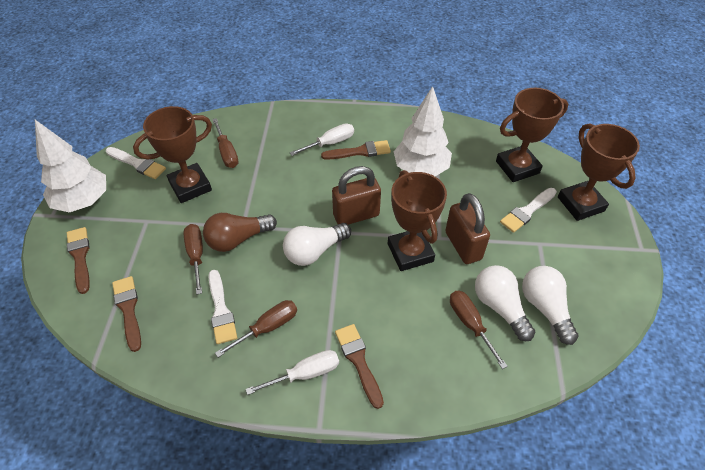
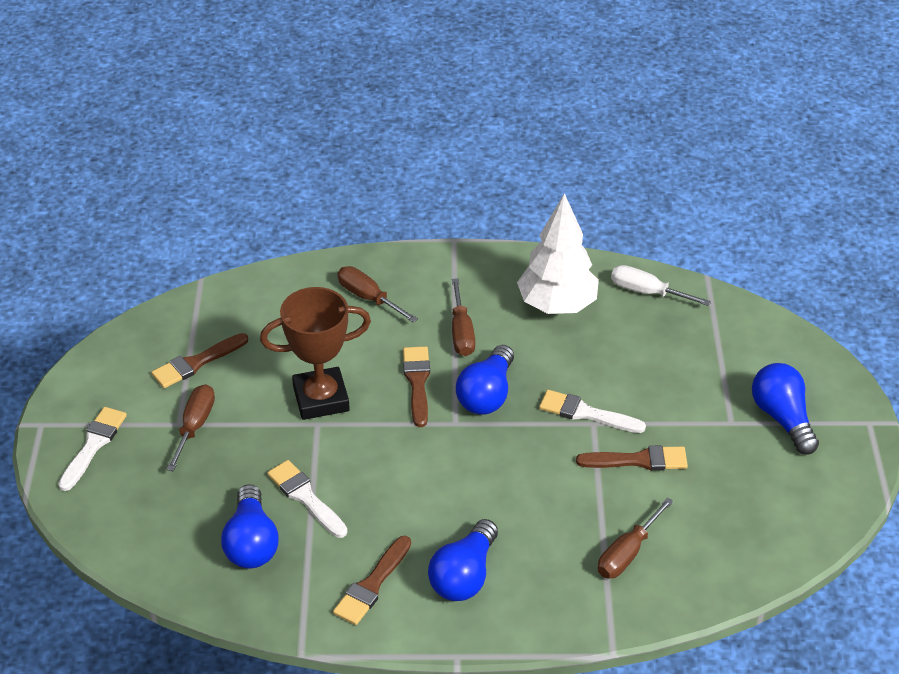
blue light bulb: 0 -> 4
brown light bulb: 1 -> 0
brown padlock: 2 -> 0
brown trophy: 4 -> 1
white light bulb: 3 -> 0
white screwdriver: 2 -> 1
white tree: 2 -> 1

